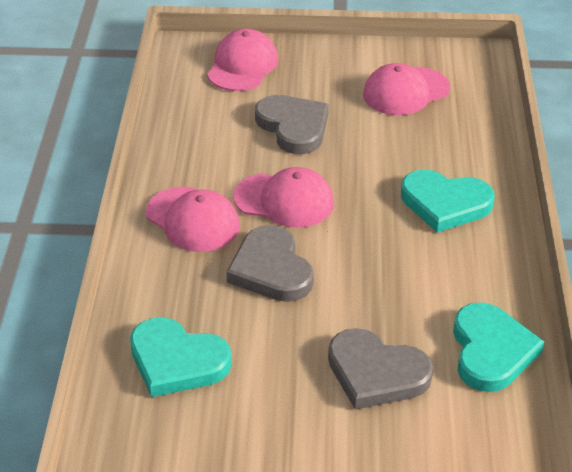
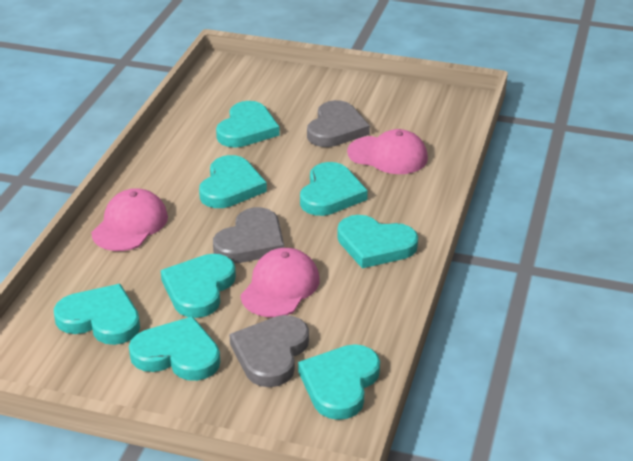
pink cap: 4 -> 3
turquoise heart: 3 -> 8

